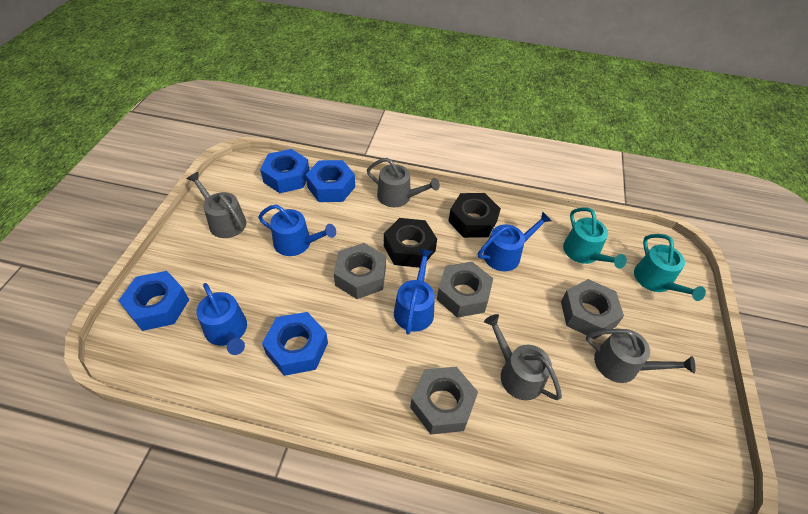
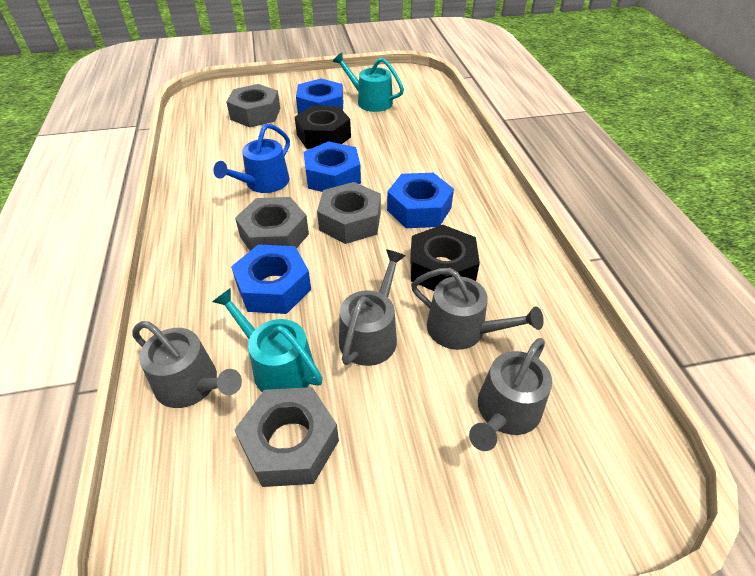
blue watering can: 4 -> 1

